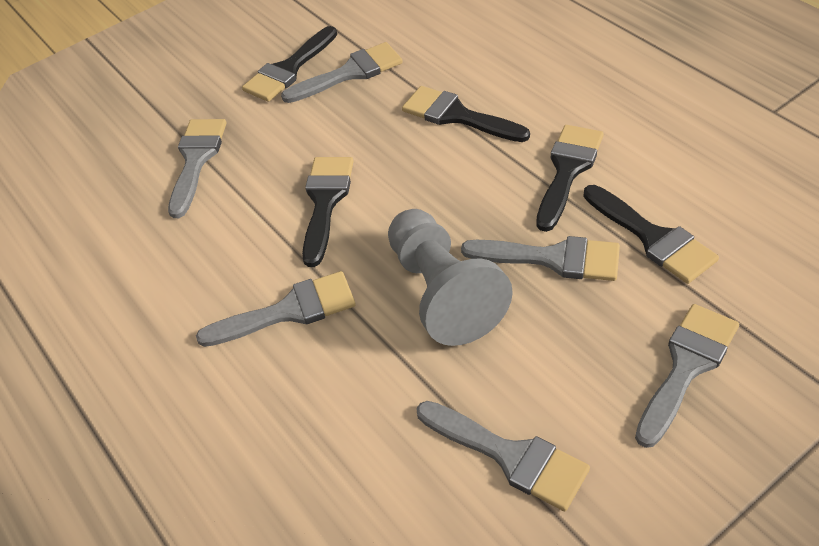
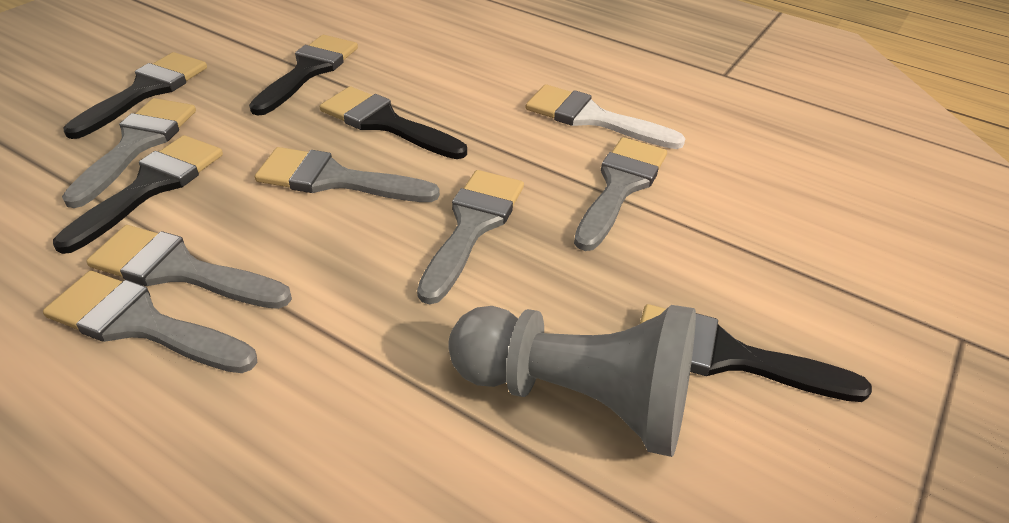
white brush: 0 -> 1

